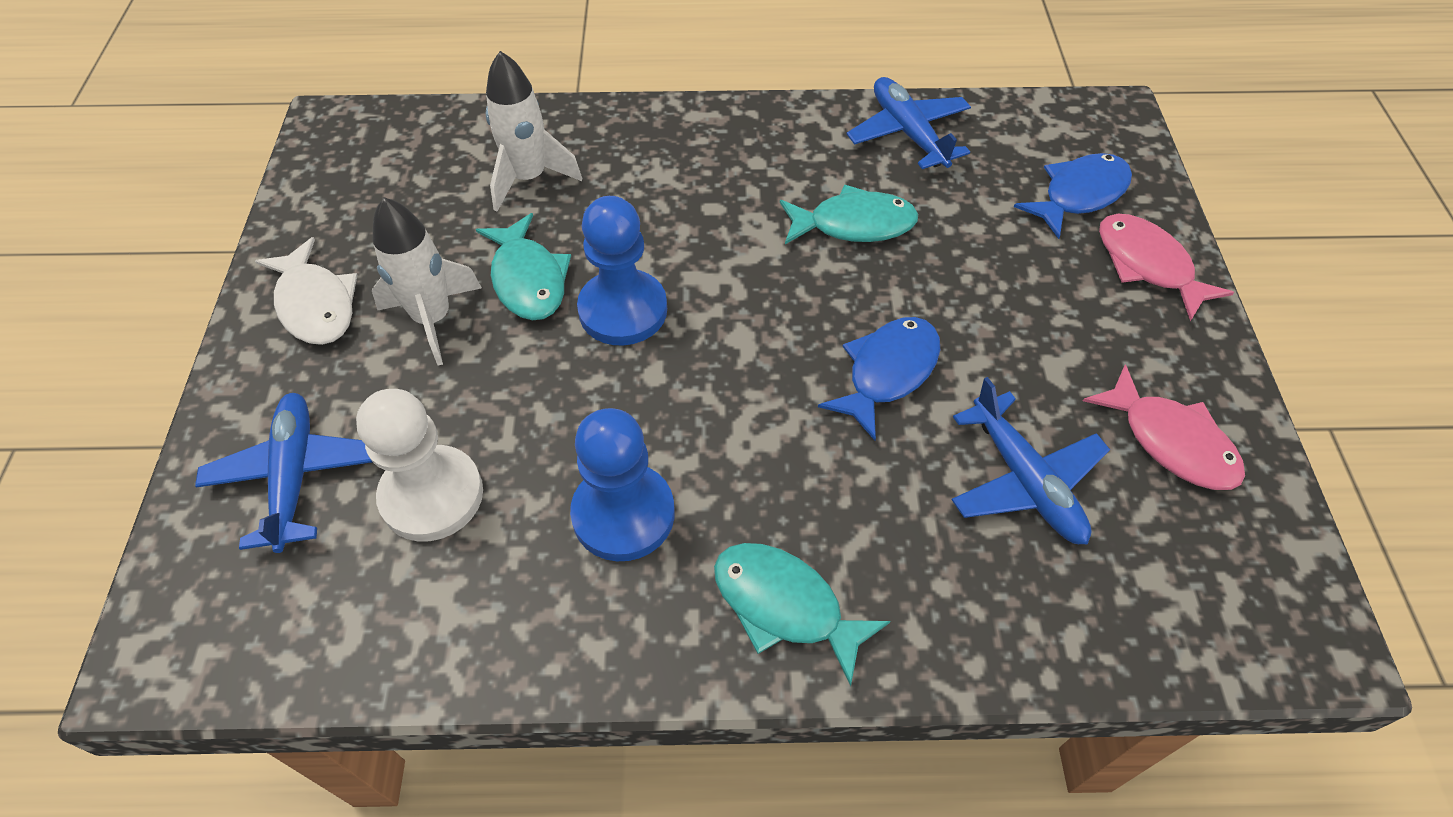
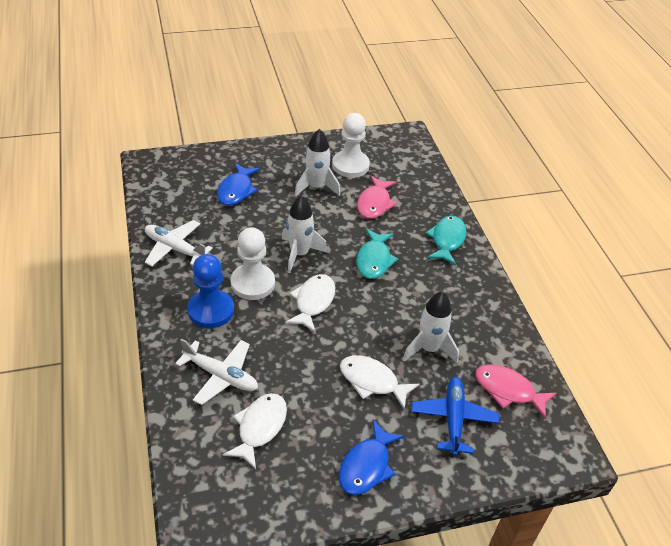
blue pawn: 2 -> 1
blue plane: 3 -> 1
turquoise fish: 3 -> 2
white fish: 1 -> 3
white pawn: 1 -> 2
white plane: 0 -> 2
white rocket: 2 -> 3

